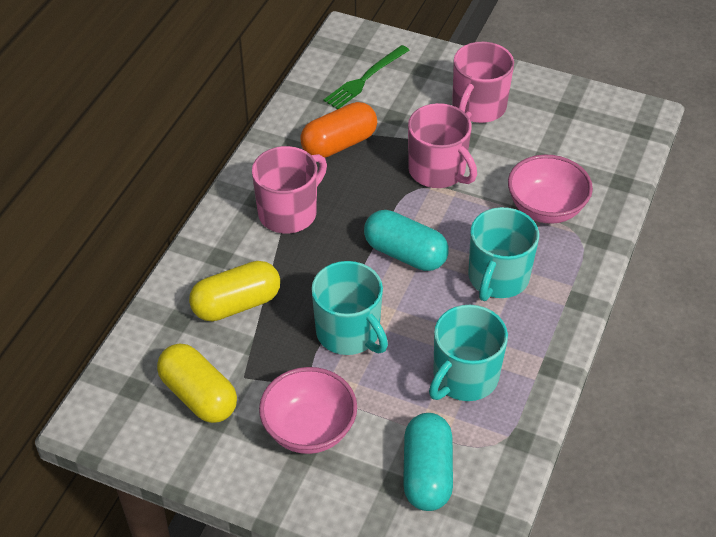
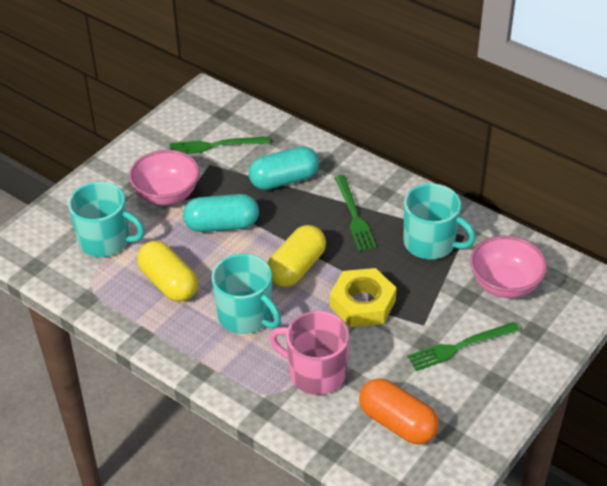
green fork: 1 -> 3
pink mug: 3 -> 1
yellow nut: 0 -> 1

